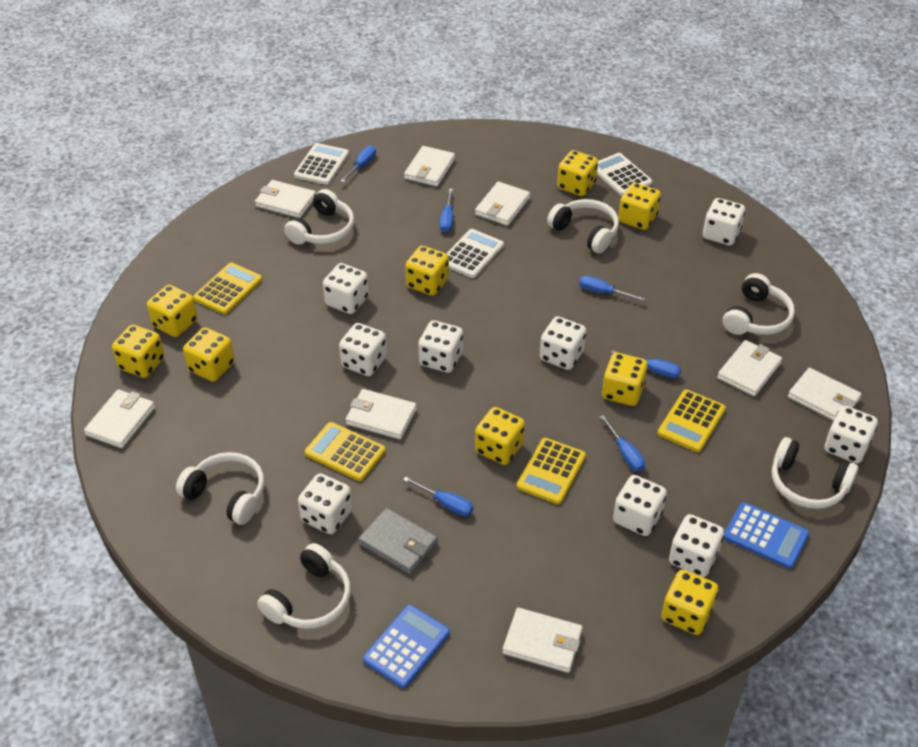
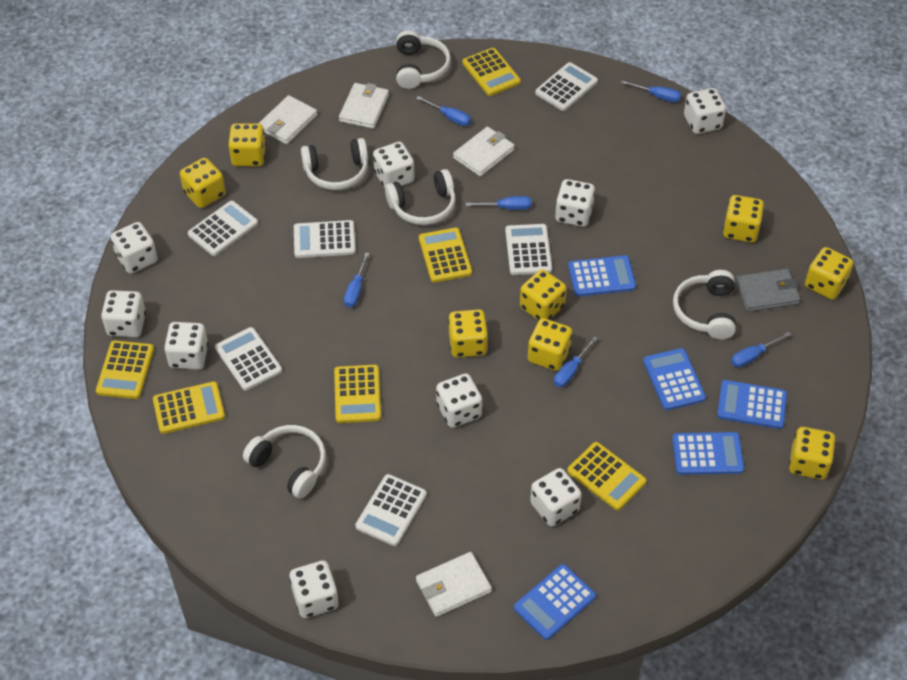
blue calculator: 2 -> 5
white calculator: 3 -> 6
white headphones: 6 -> 5
white wallet: 8 -> 4
yellow calculator: 4 -> 6
yellow dice: 9 -> 8

